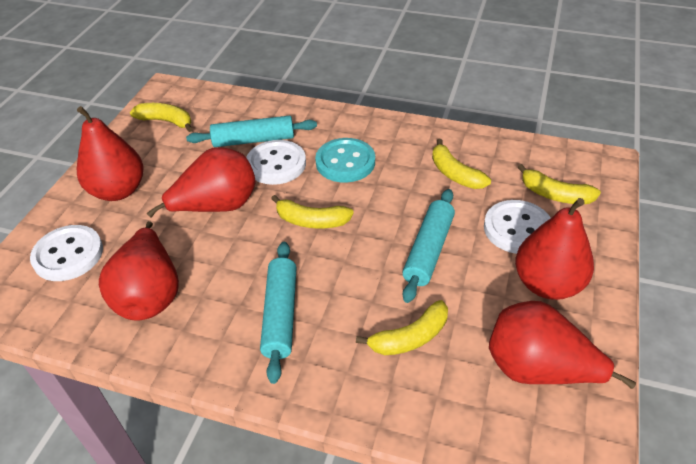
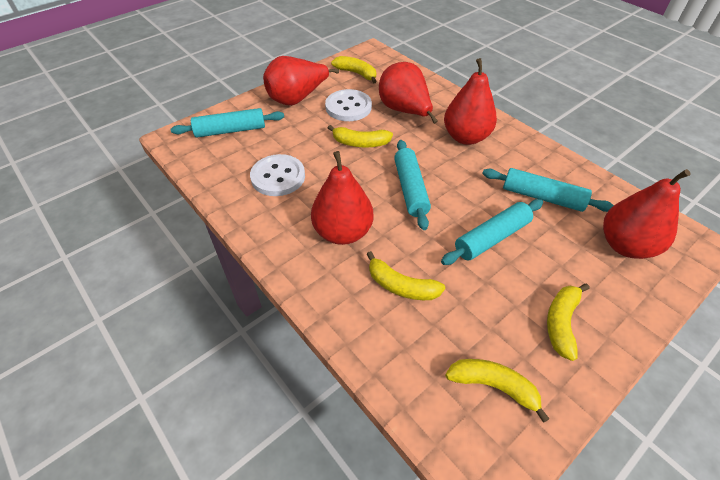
turquoise button: 1 -> 0
turquoise rolling pin: 3 -> 4
white button: 3 -> 2

